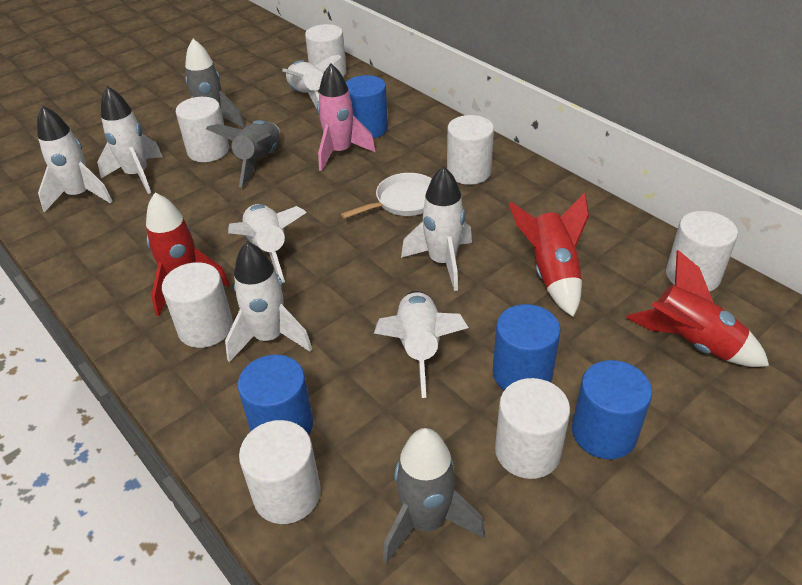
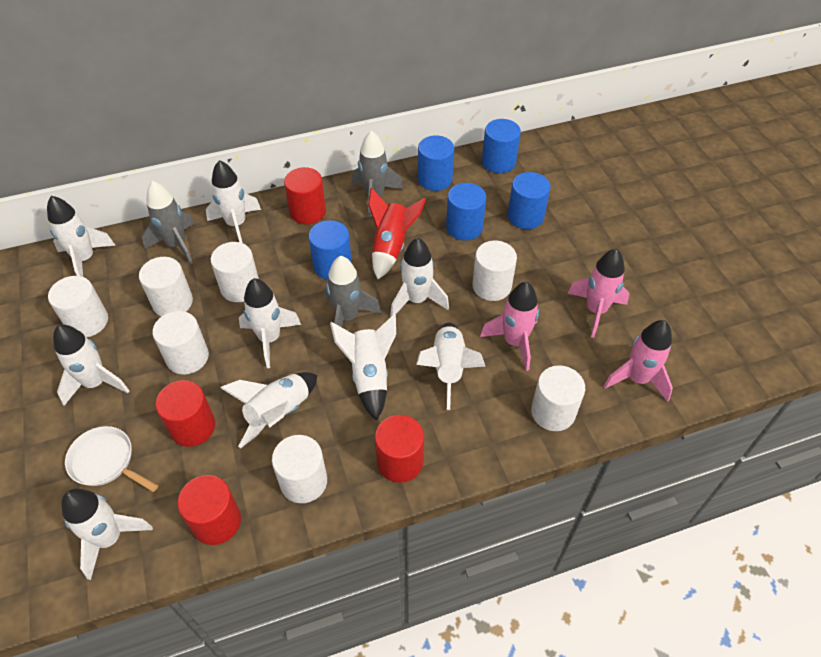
blue cylinder: 4 -> 5
pink rocket: 1 -> 3
red cylinder: 0 -> 4
red rocket: 3 -> 1
white rocket: 7 -> 9

